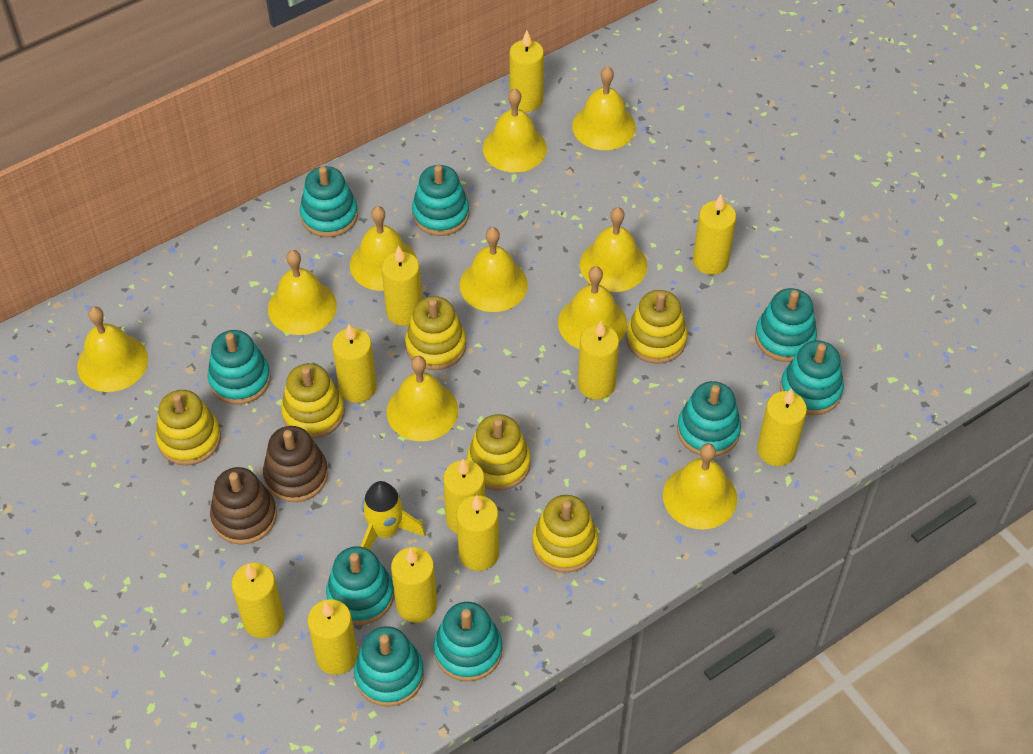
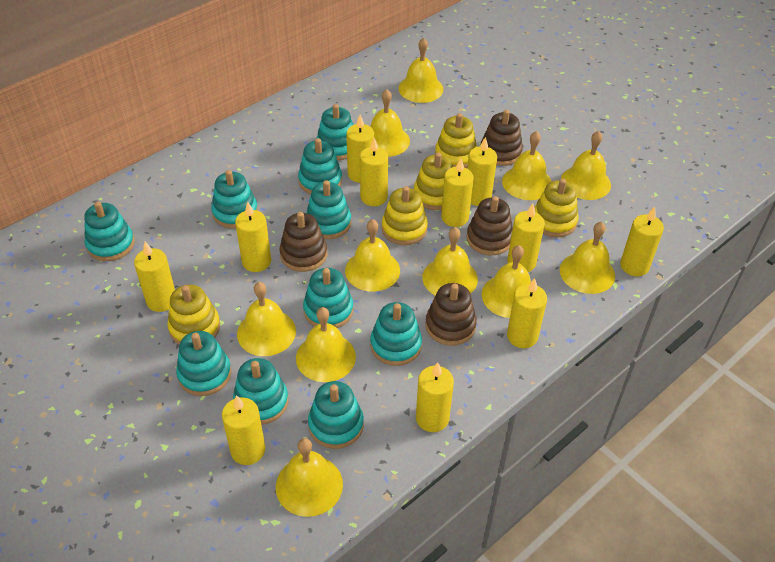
brown stacking toy: 2 -> 4
turquoise stacking toy: 9 -> 10
yellow bell: 10 -> 11
yellow rocket: 1 -> 0
yellow stacking toy: 6 -> 5

